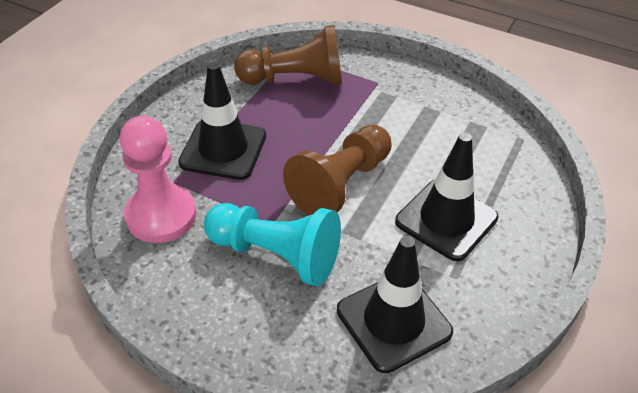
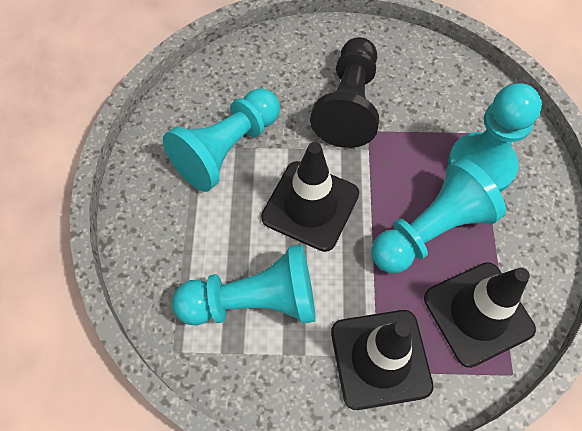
black pawn: 0 -> 1
brown pawn: 2 -> 0
pink pawn: 1 -> 0
turquoise pawn: 1 -> 4

